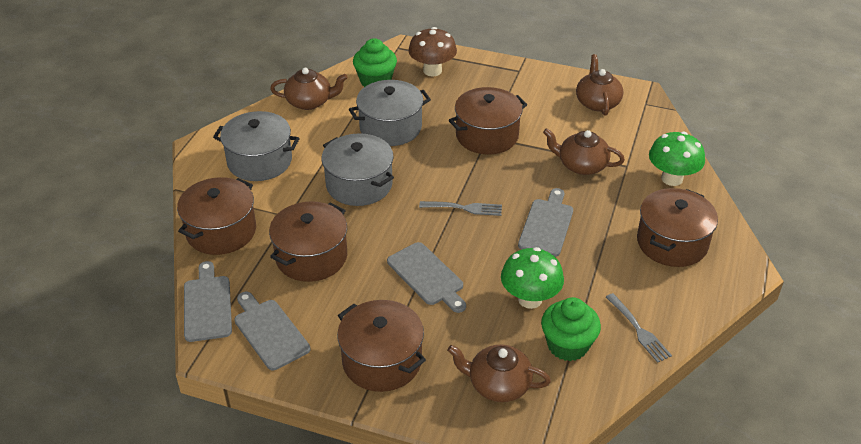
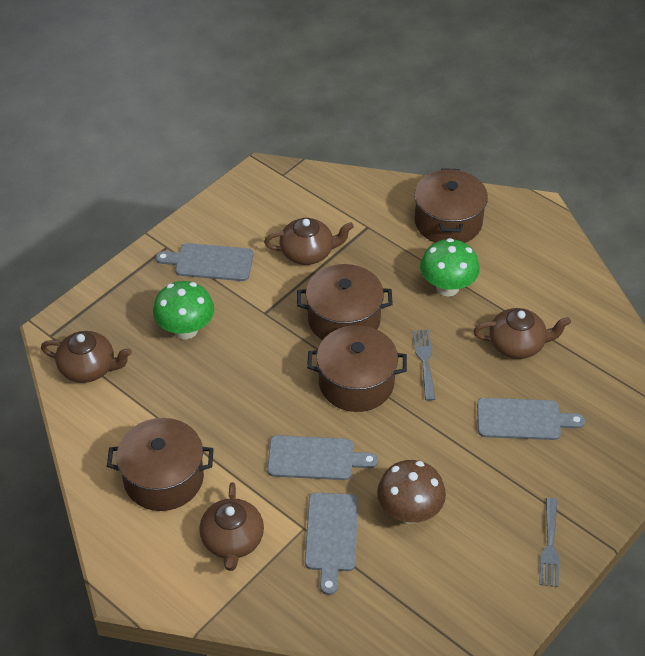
brown pot: 5 -> 4
green cupcake: 2 -> 0
grey pot: 3 -> 0

